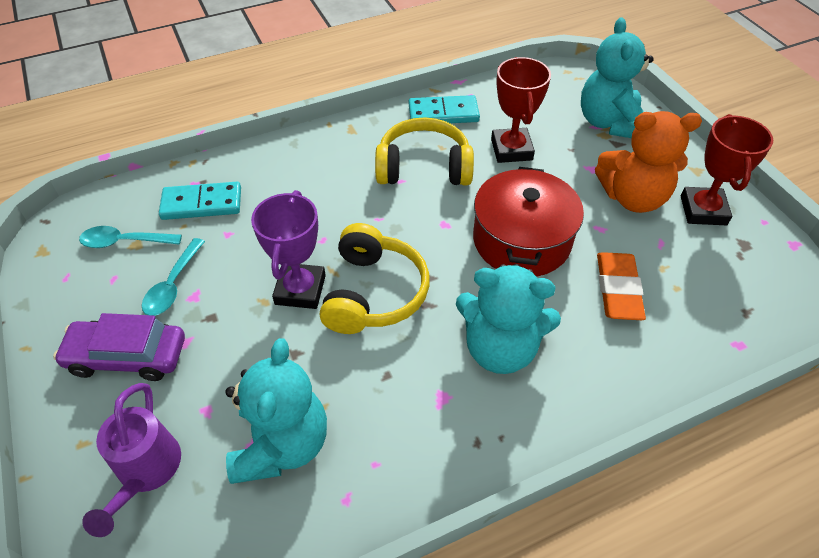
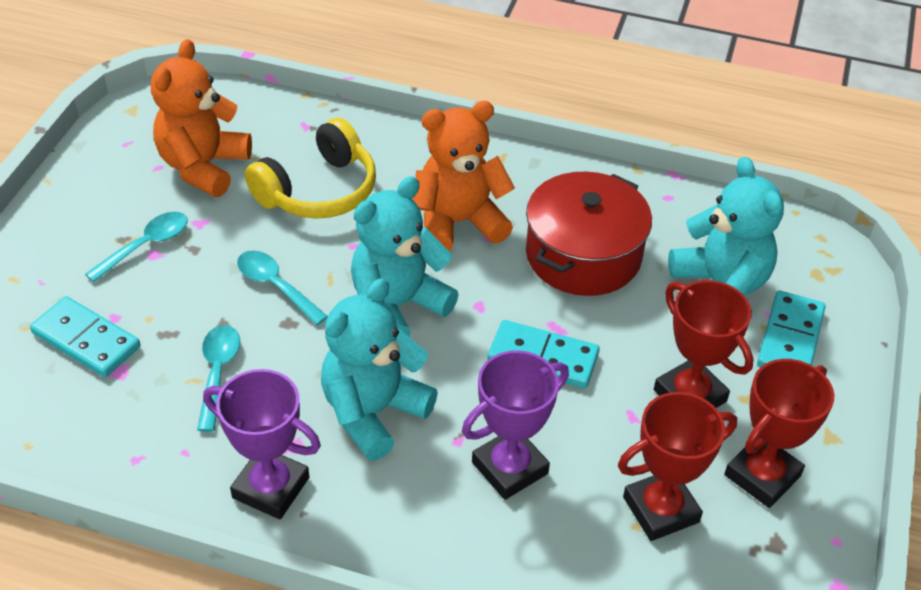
orange eraser: 1 -> 0
orange teddy bear: 1 -> 2
purple car: 1 -> 0
purple trophy: 1 -> 2
purple watering can: 1 -> 0
red trophy: 2 -> 3
turquoise domino: 2 -> 3
turquoise spoon: 2 -> 3
yellow headphones: 2 -> 1

